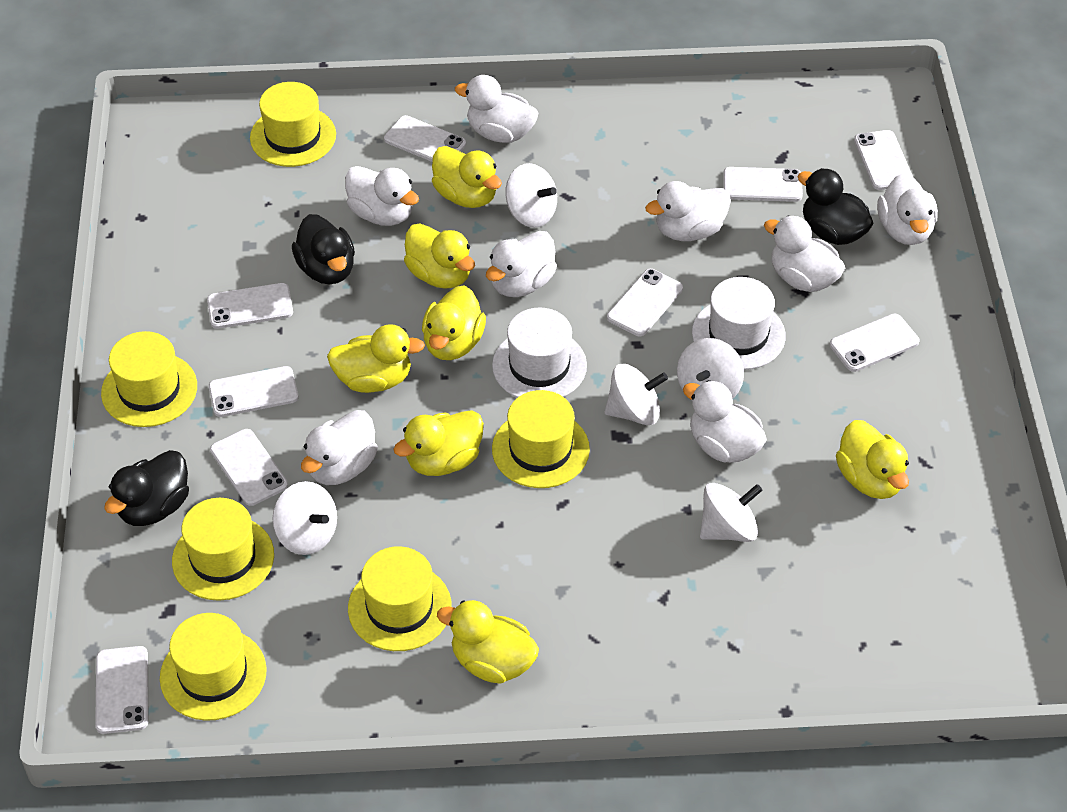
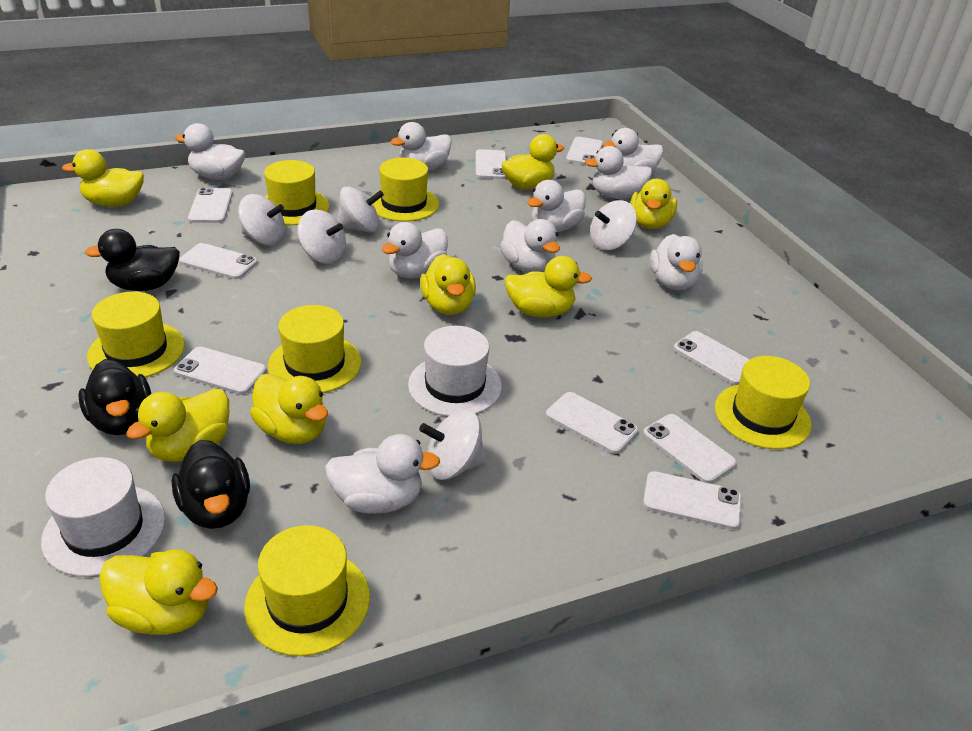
white duck: 8 -> 9
yellow duck: 7 -> 8

